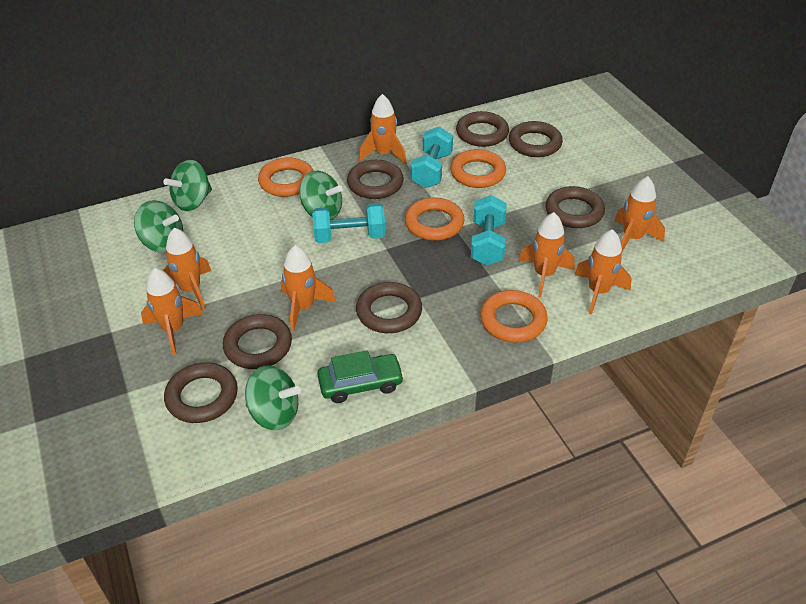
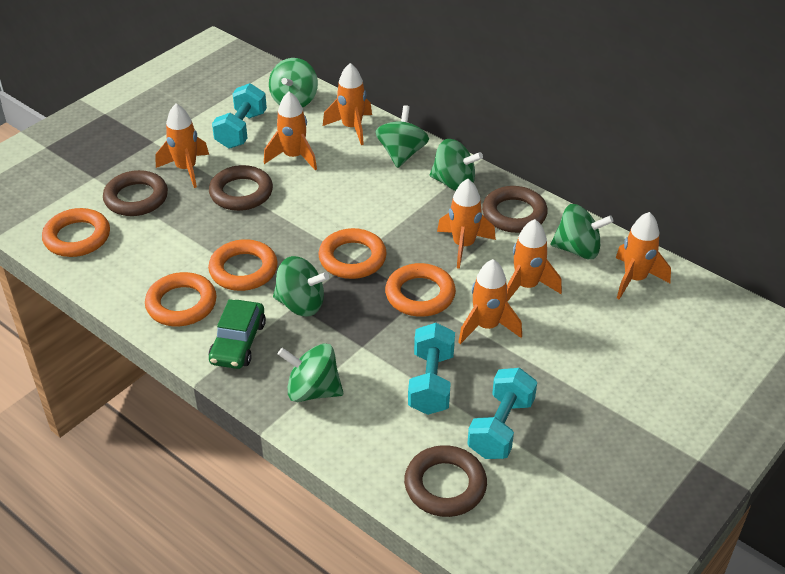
brown ring: 7 -> 4
green spinning top: 4 -> 6
orange ring: 4 -> 5

